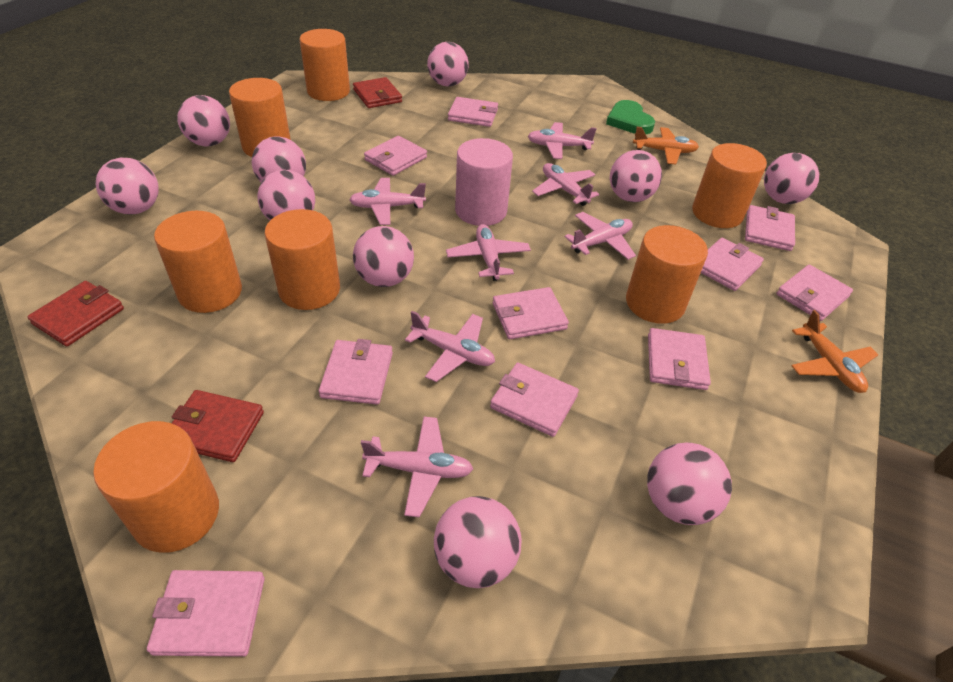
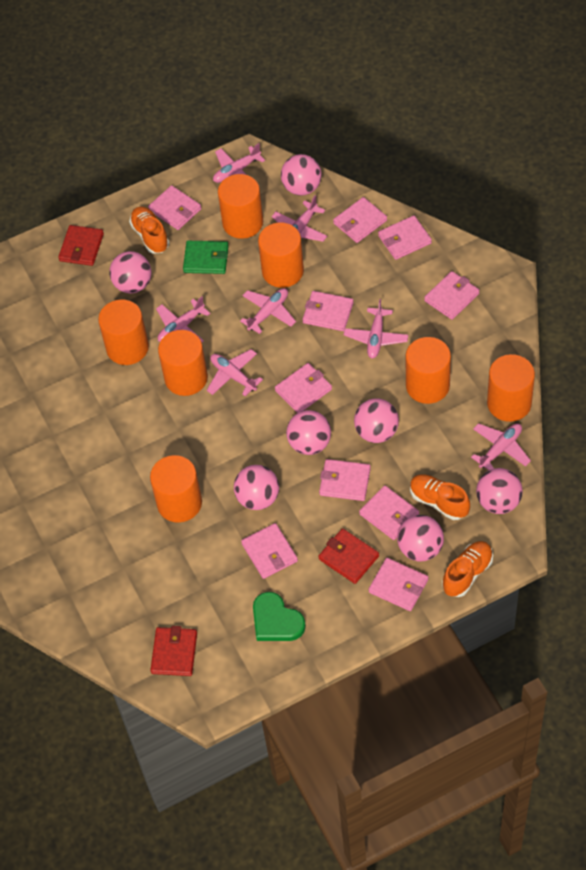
green wallet: 0 -> 1
orange plane: 2 -> 0
orange shoe: 0 -> 3
pink ball: 10 -> 7
pink cylinder: 1 -> 0

